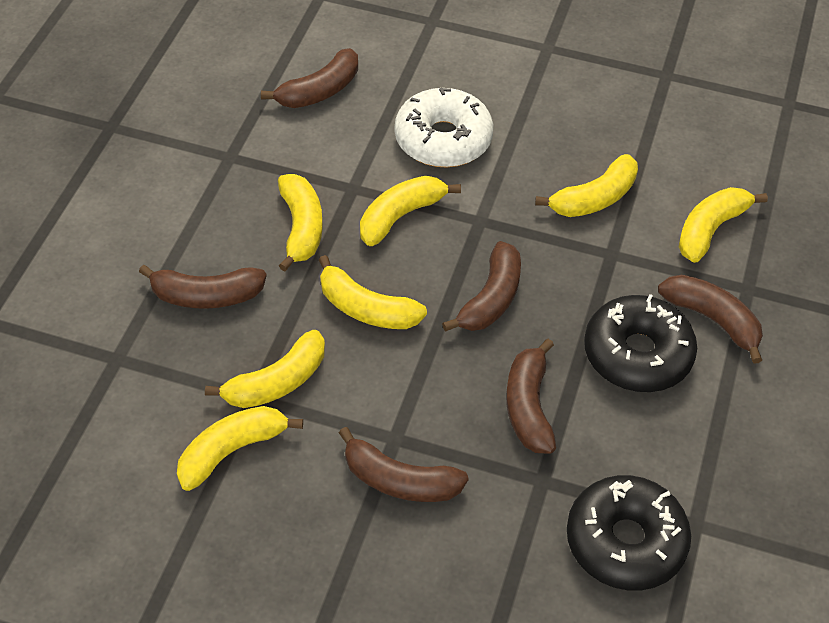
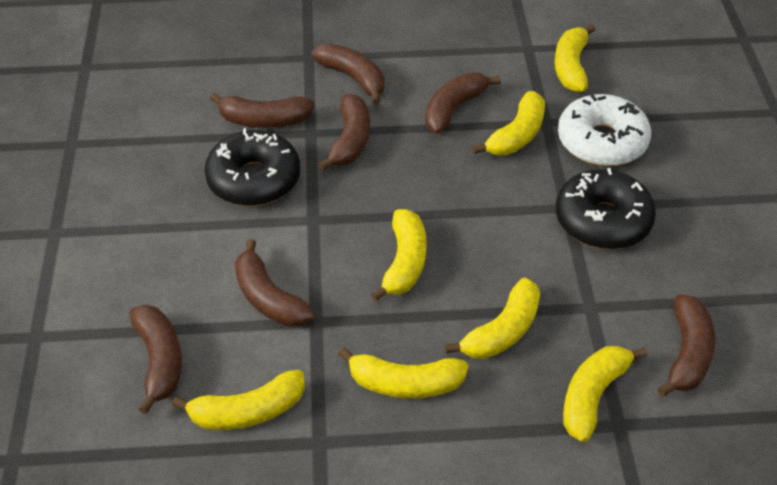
brown banana: 6 -> 7

